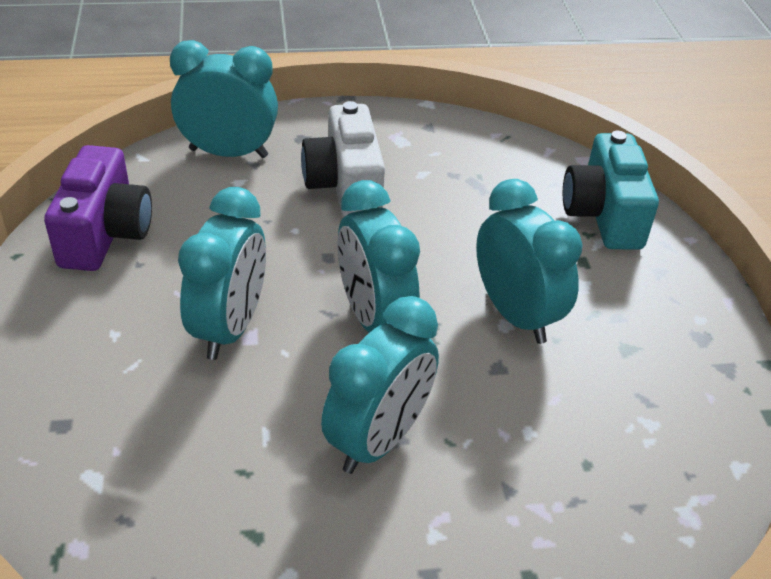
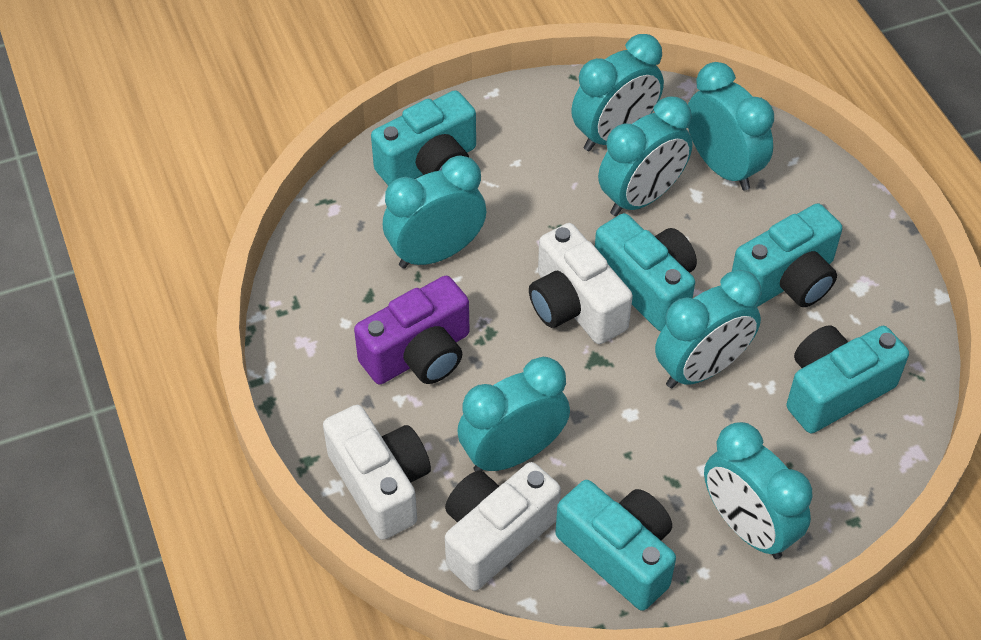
turquoise camera: 1 -> 5
turquoise clock: 5 -> 7
white camera: 1 -> 3

